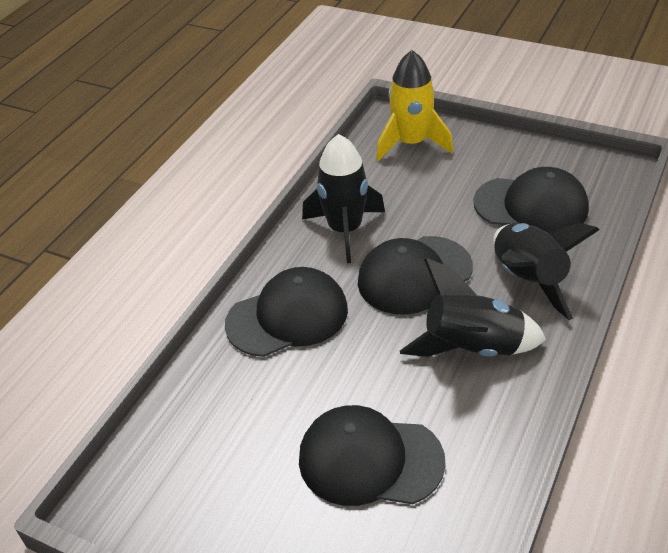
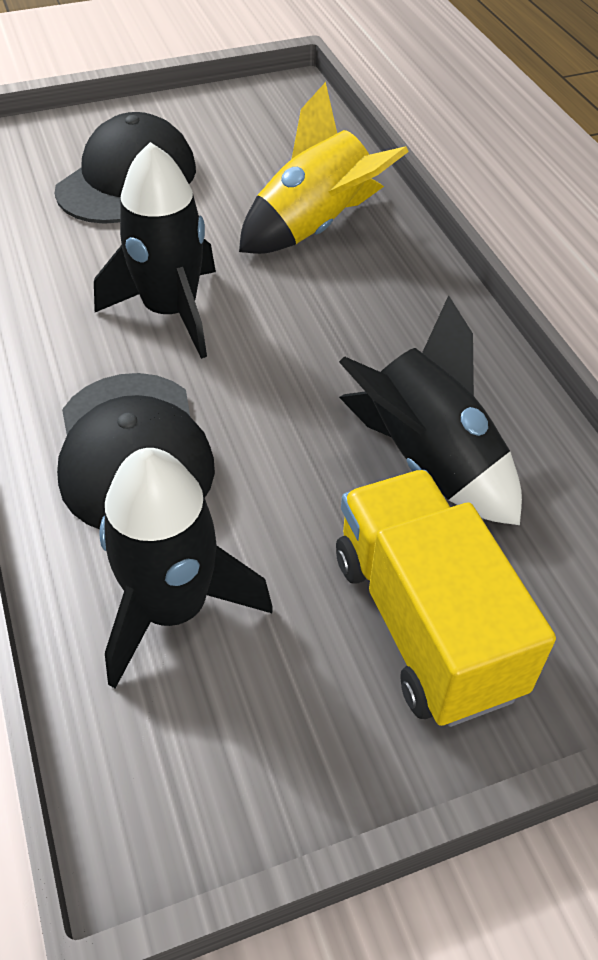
black cap: 4 -> 2
yellow truck: 0 -> 1

